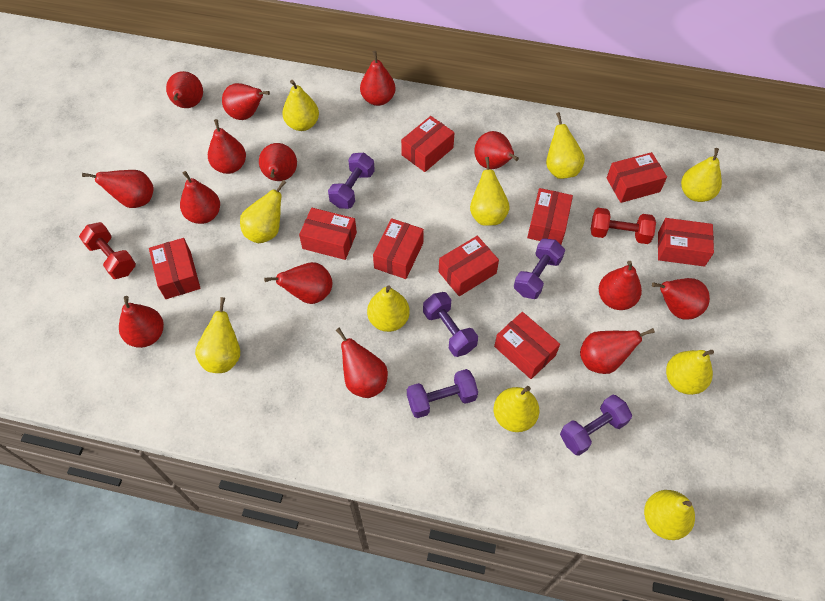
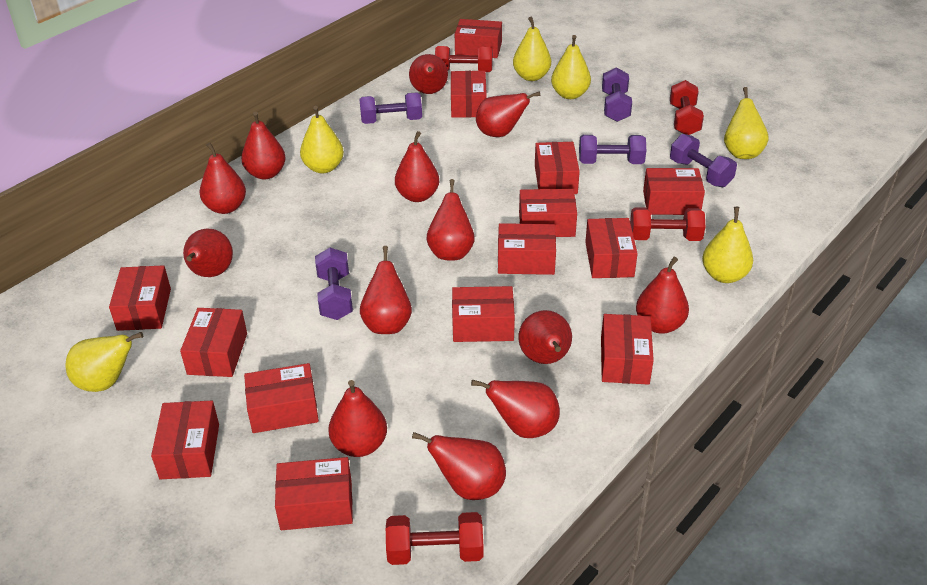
red box: 9 -> 14
red dumbbell: 2 -> 4
red pear: 14 -> 13
yellow pear: 10 -> 6

